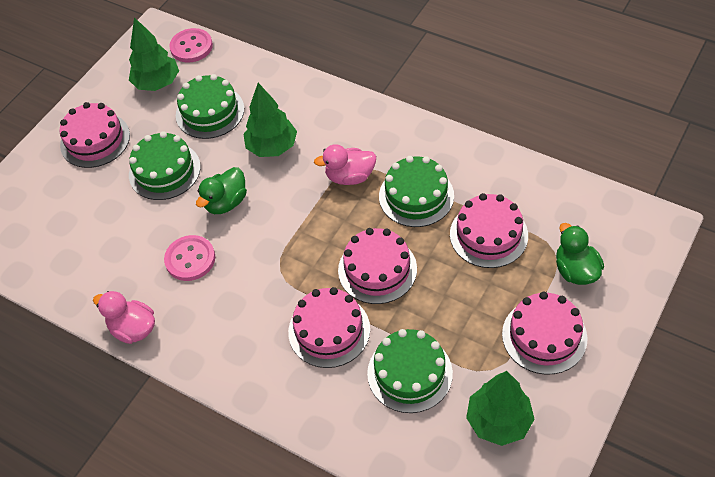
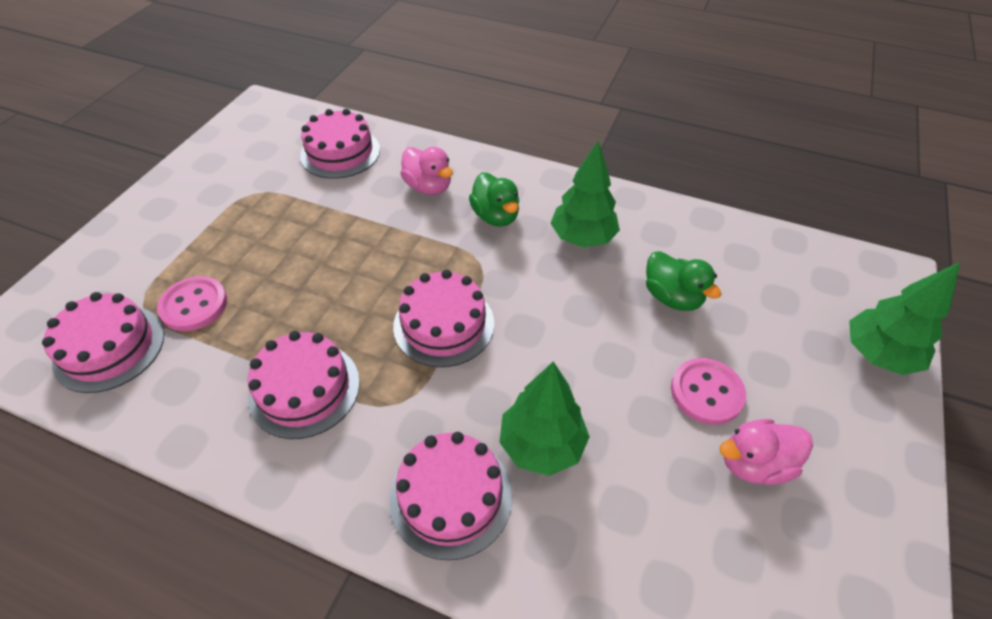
green cake: 4 -> 0

